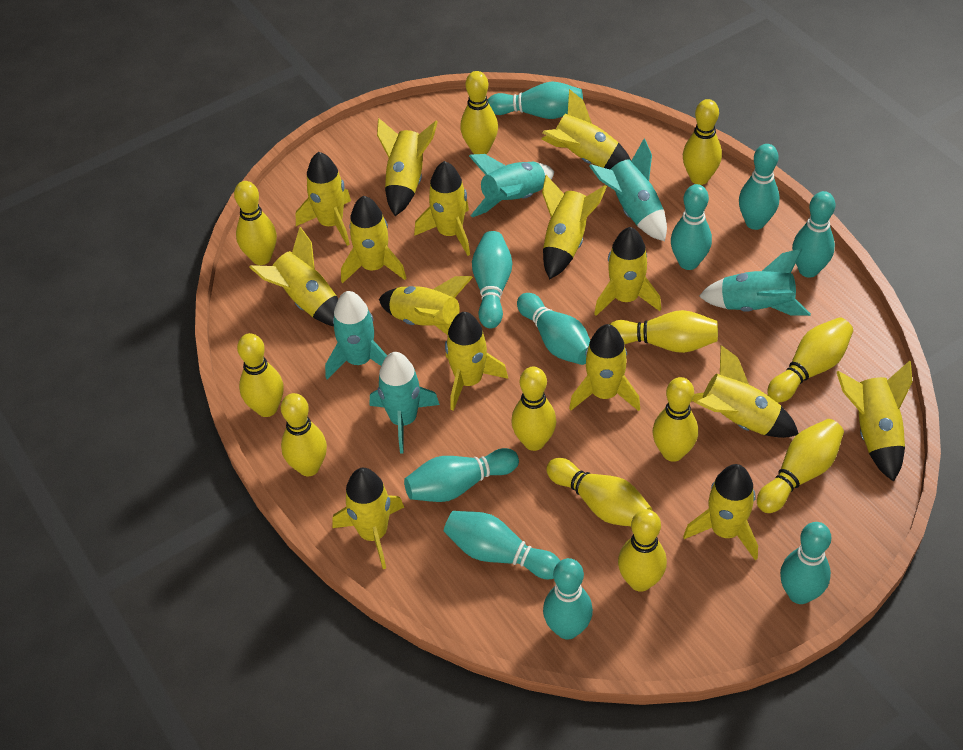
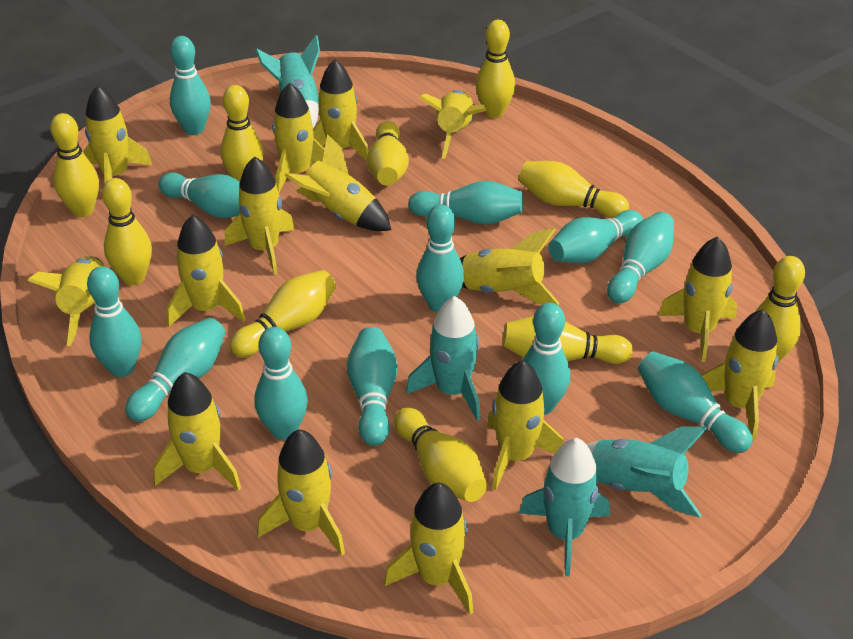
turquoise bowling pin: 10 -> 12
turquoise rocket: 5 -> 4
yellow bowling pin: 12 -> 10

